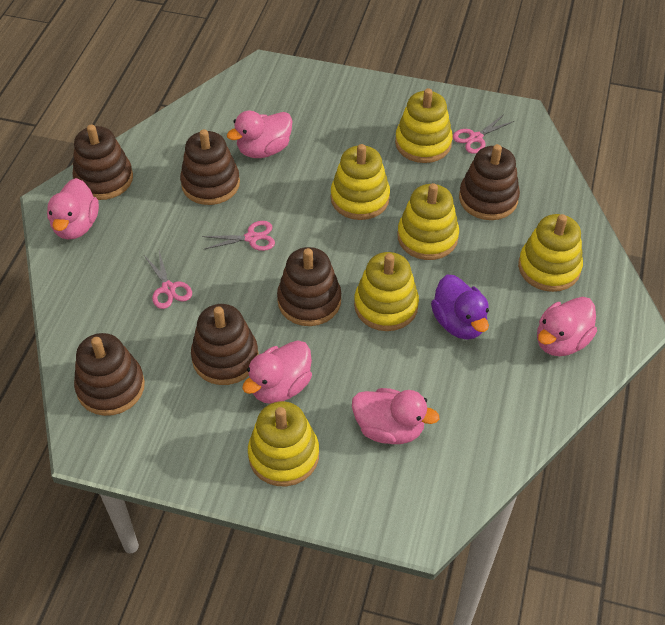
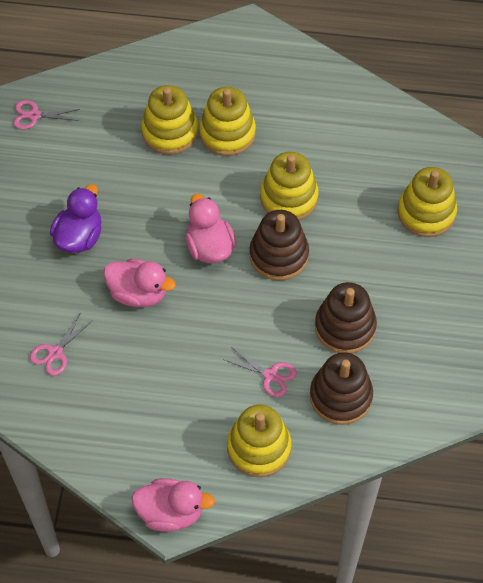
brown stacking toy: 6 -> 3
pink duck: 5 -> 3
yellow stacking toy: 6 -> 5

